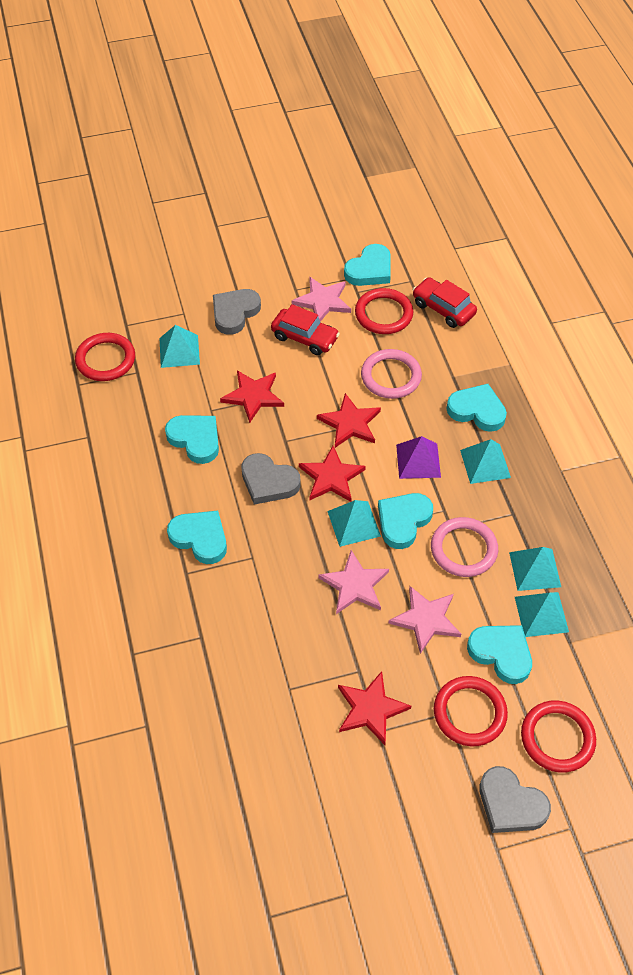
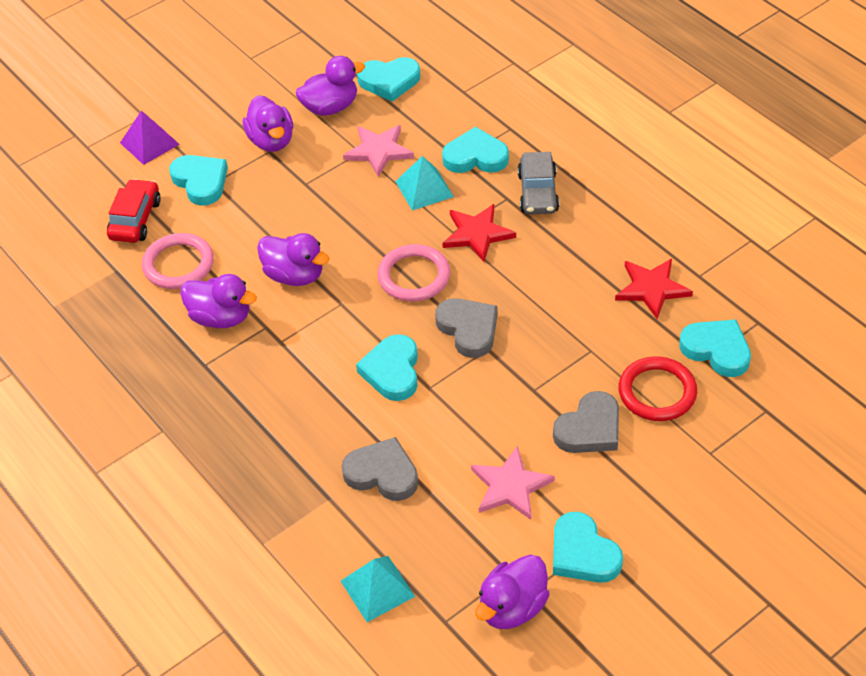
grey car: 0 -> 1
pink star: 3 -> 2
purple duck: 0 -> 5
red car: 2 -> 1
red ring: 4 -> 1
red star: 4 -> 2
turquoise pyramid: 5 -> 2

